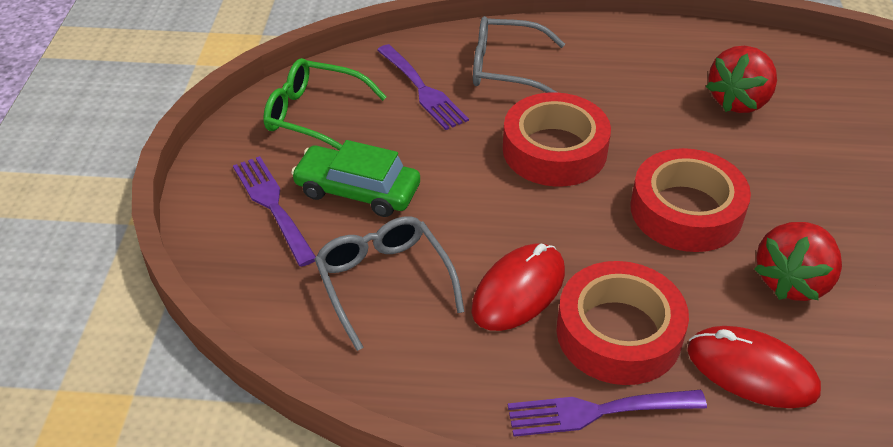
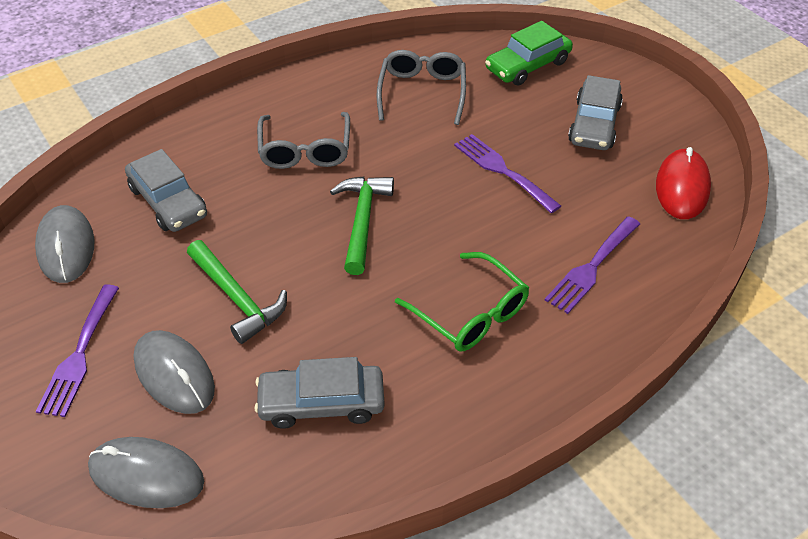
green hammer: 0 -> 2
grey car: 0 -> 3
grey mouse: 0 -> 3
red mouse: 2 -> 1
red strawberry: 2 -> 0
red tape: 3 -> 0

